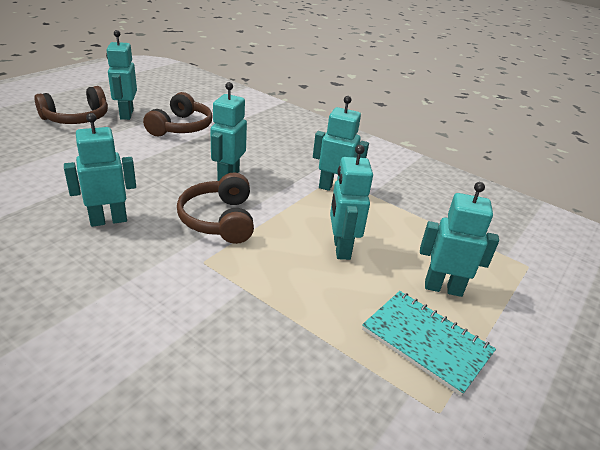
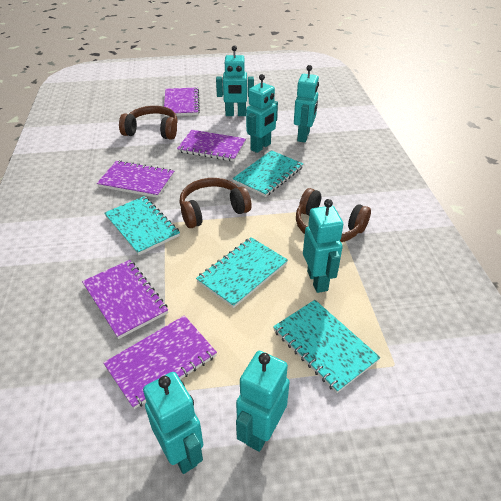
purple notebook: 0 -> 5
turquoise notebook: 1 -> 4

